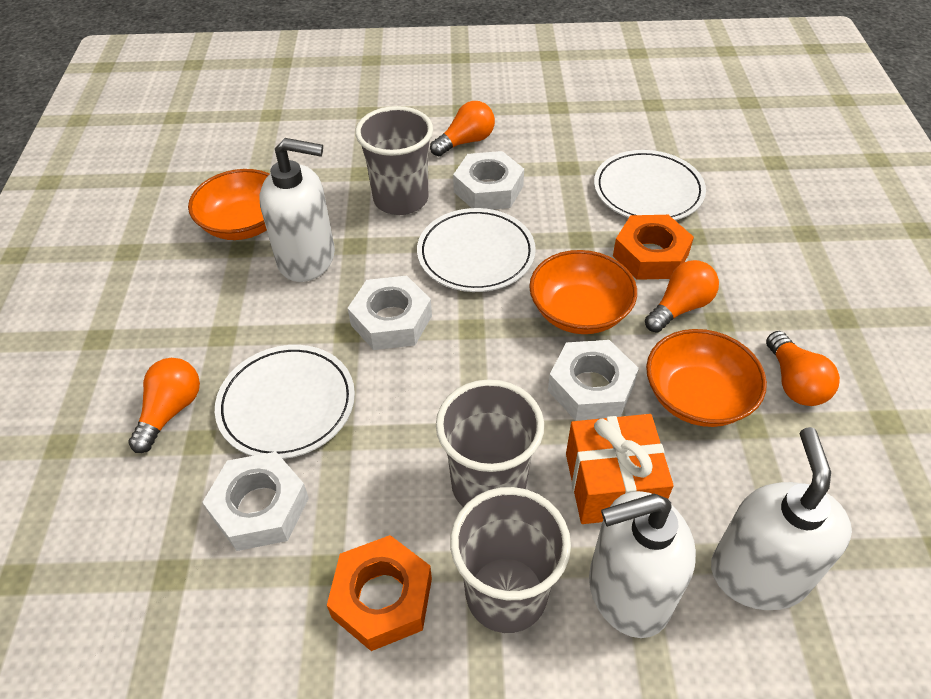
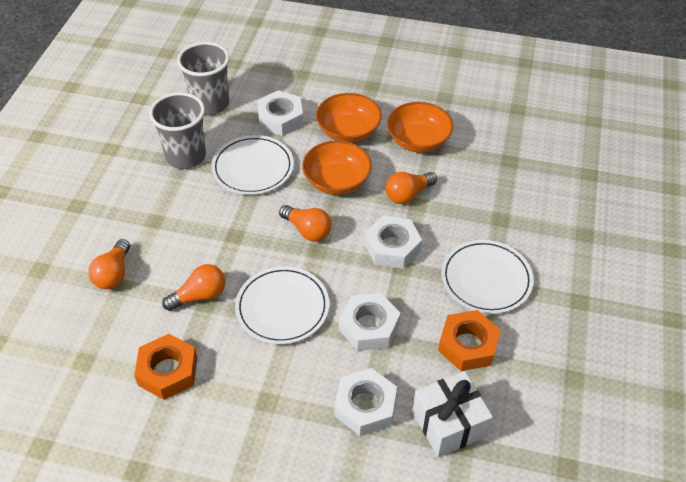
grey cup: 3 -> 2
orange gift: 1 -> 0
white gift: 0 -> 1
white soap dispenser: 3 -> 0

